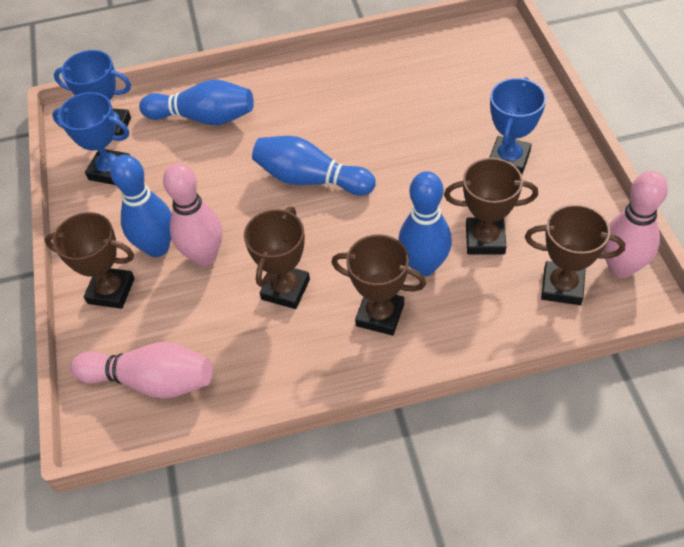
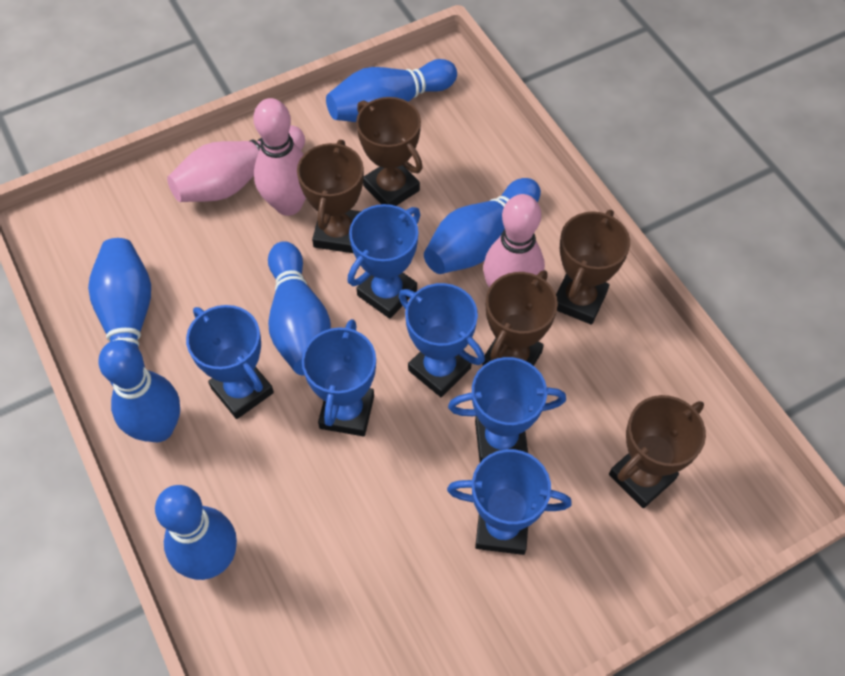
blue bowling pin: 4 -> 6
blue trophy: 3 -> 6

